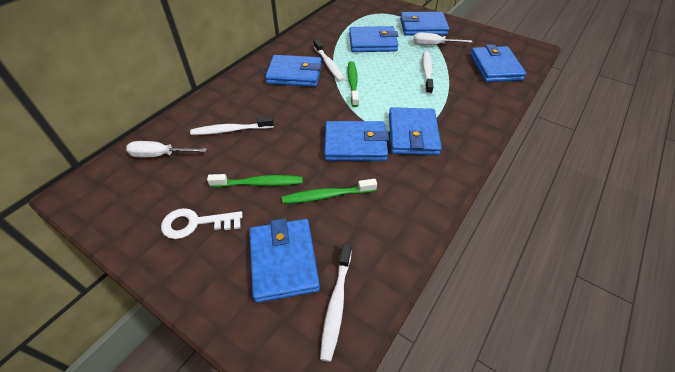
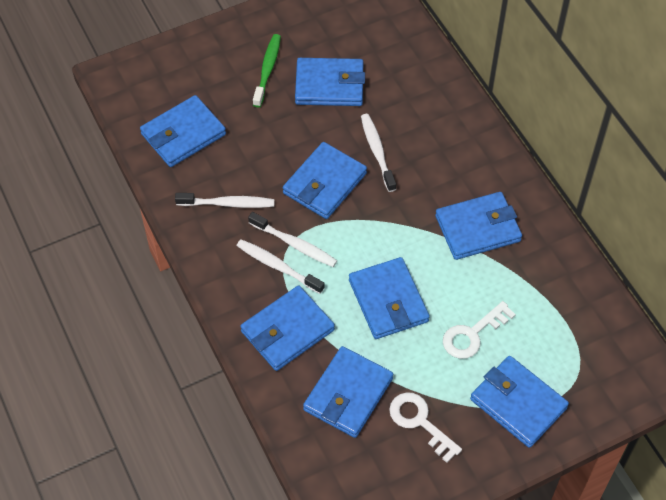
blue wallet: 7 -> 8
green toothbrush: 3 -> 1
white key: 1 -> 2
white screwdriver: 2 -> 0

